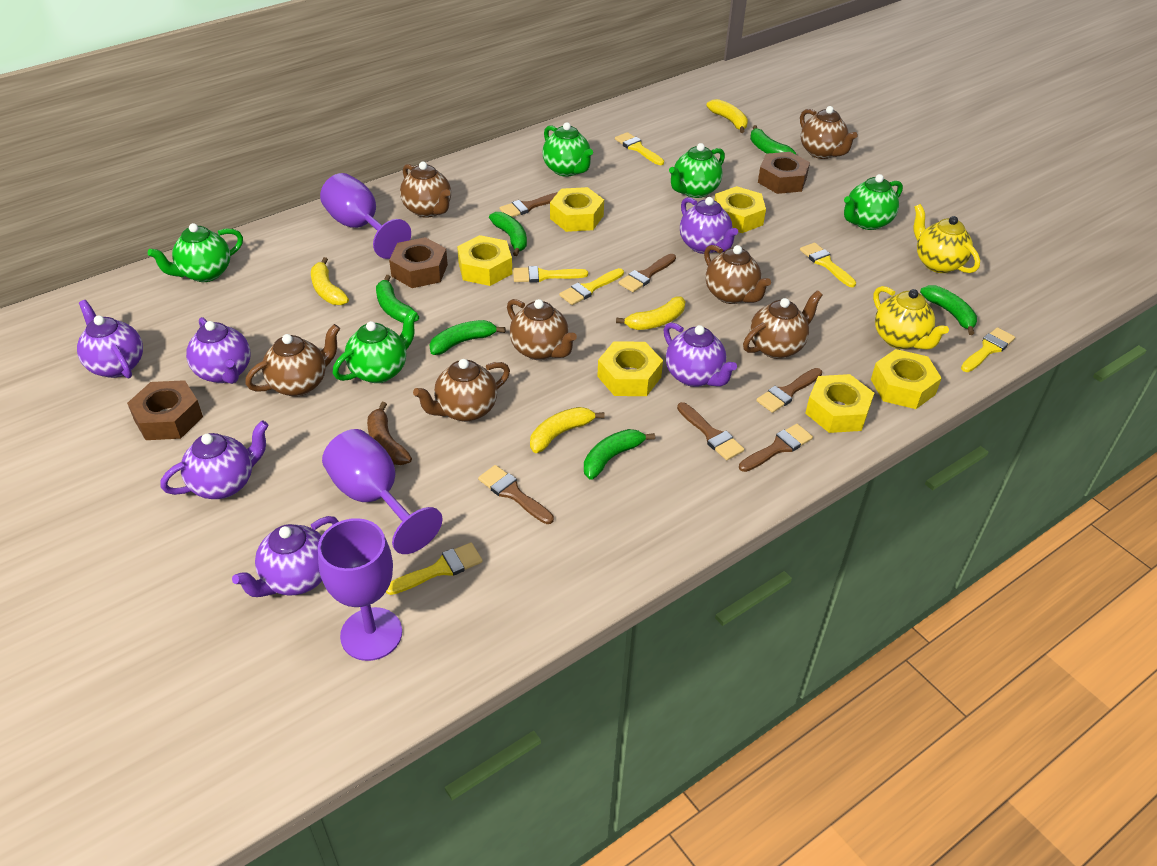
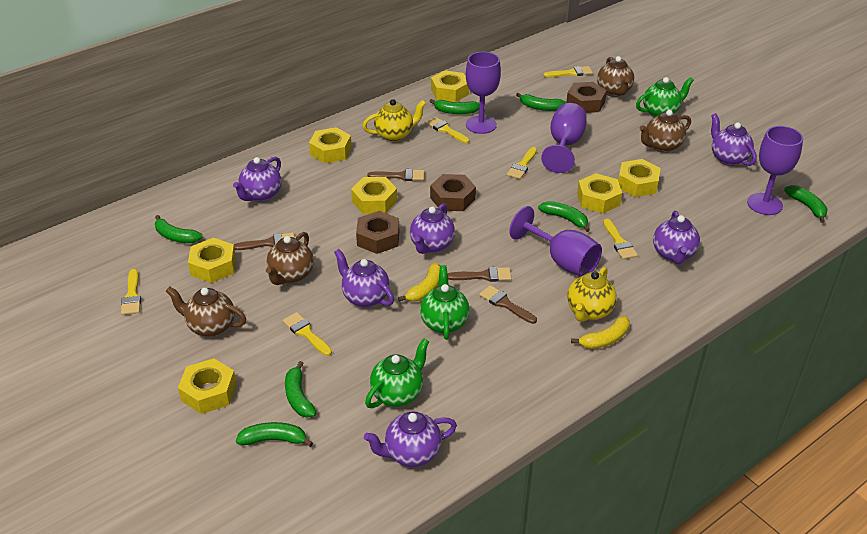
brown banana: 1 -> 0
brown brush: 6 -> 4
brown teapot: 7 -> 4
green banana: 6 -> 7
green teapot: 5 -> 3
purple goblet: 3 -> 4
yellow banana: 4 -> 2
yellow nut: 6 -> 7

